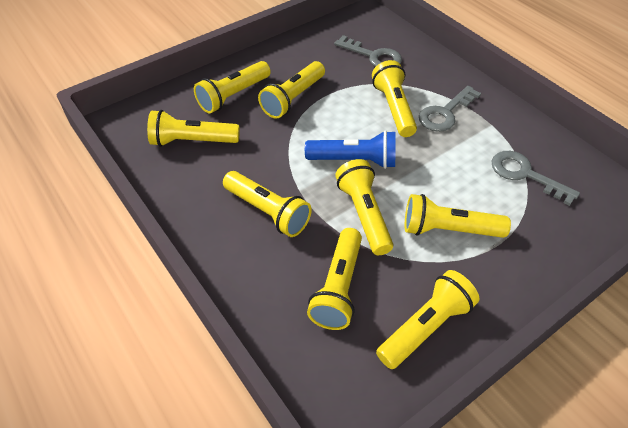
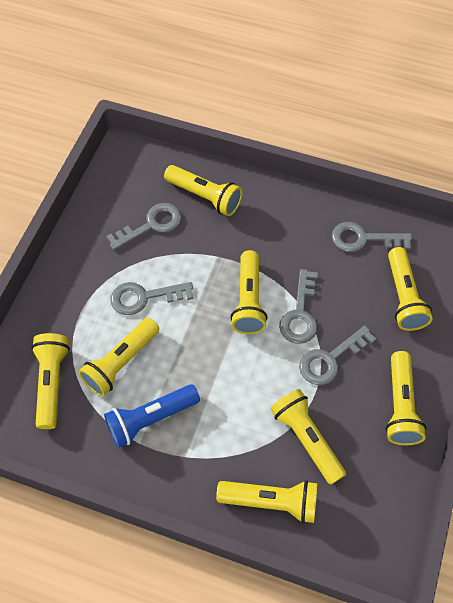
grey key: 3 -> 5
yellow flashlight: 9 -> 8

